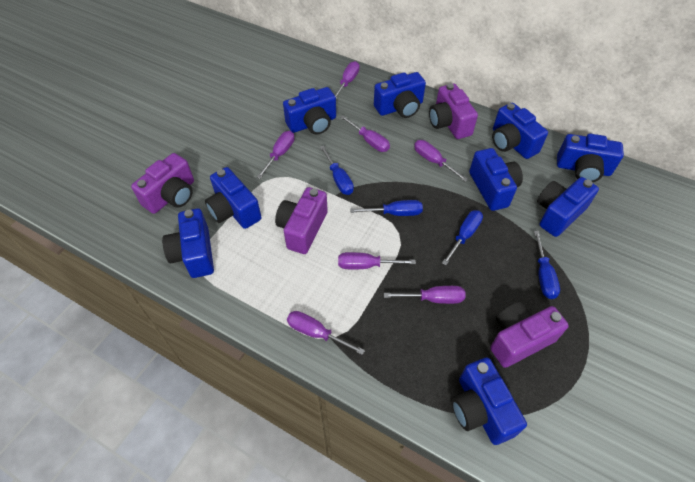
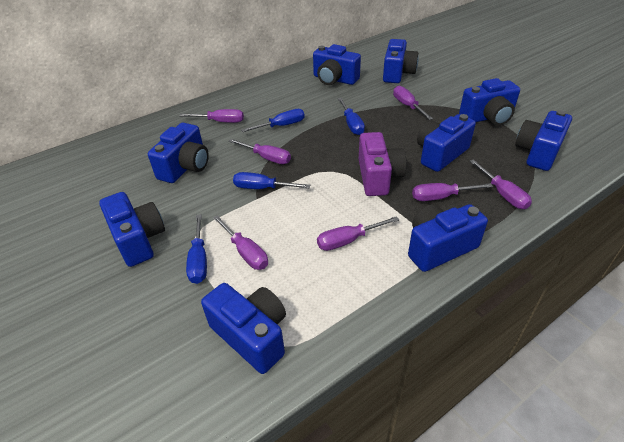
purple camera: 4 -> 1

